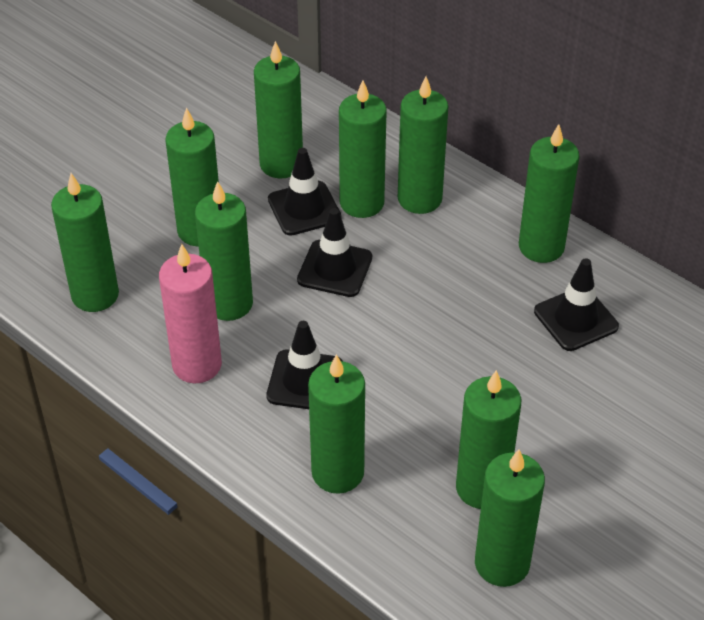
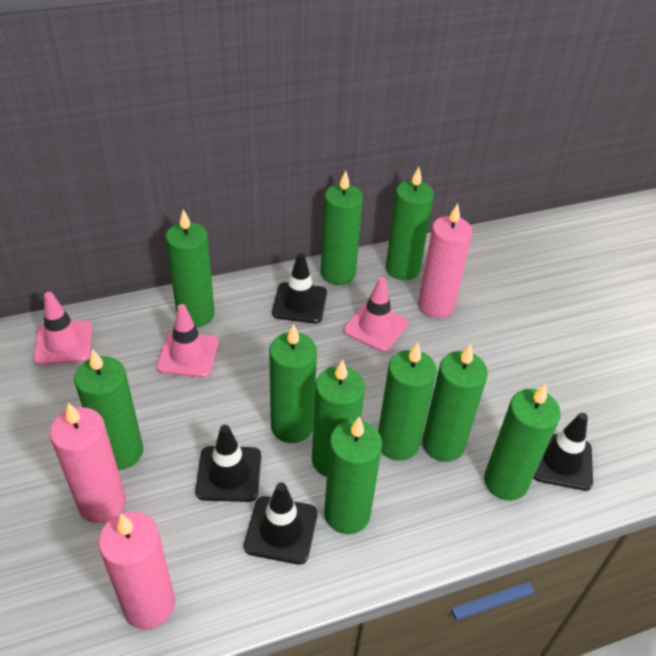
pink candle: 1 -> 3
pink traffic cone: 0 -> 3

